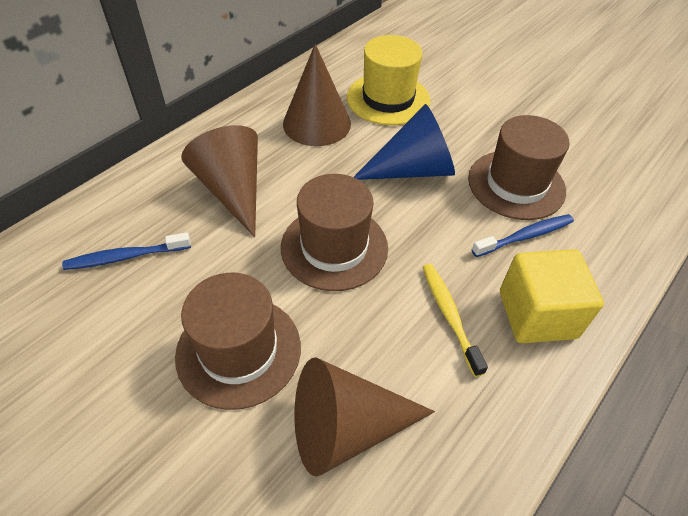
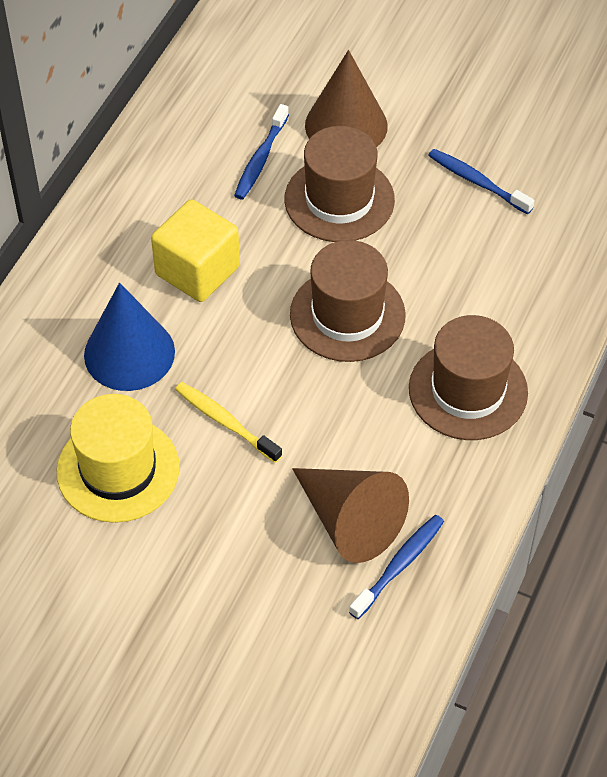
blue toothbrush: 2 -> 3
brown cone: 3 -> 2

